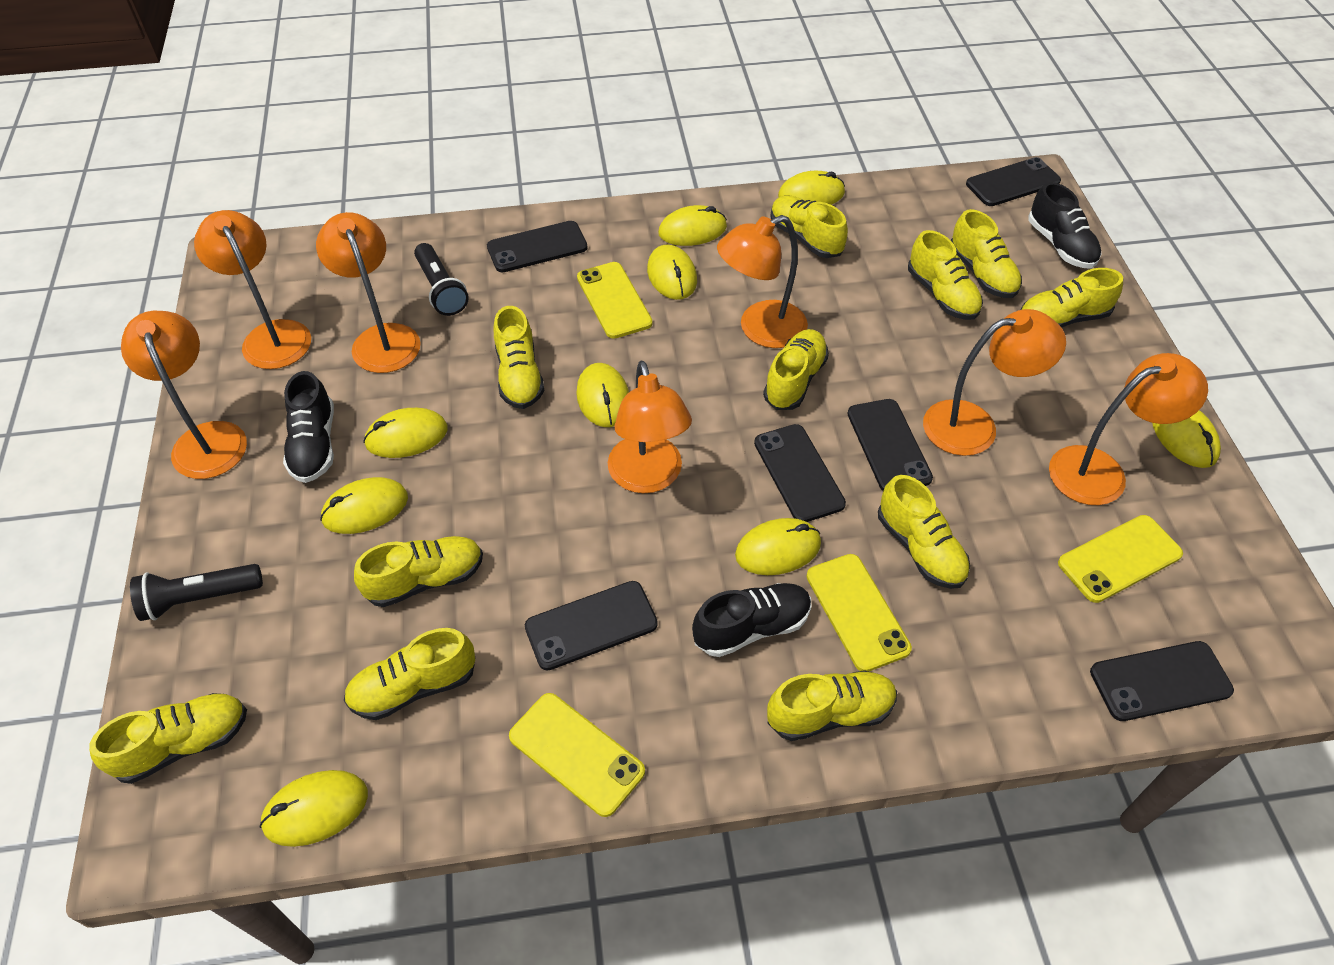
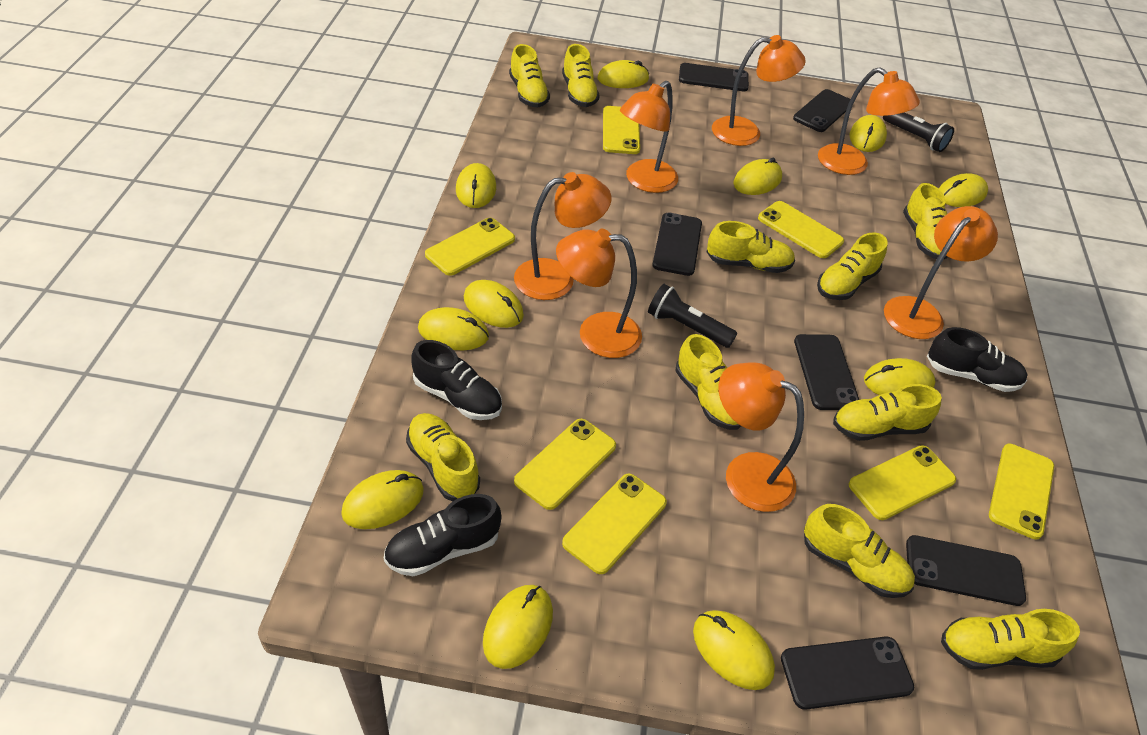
yellow mouse: 9 -> 11
yellow phone: 4 -> 7
yellow shoe: 11 -> 10

